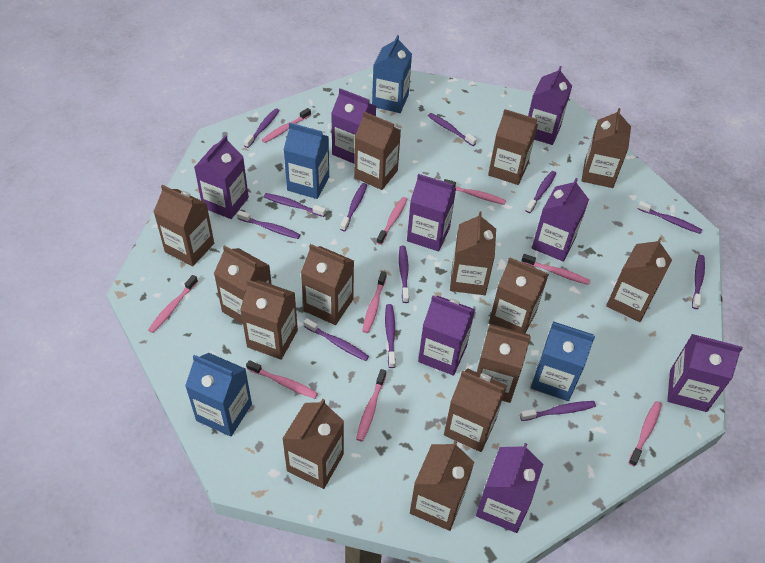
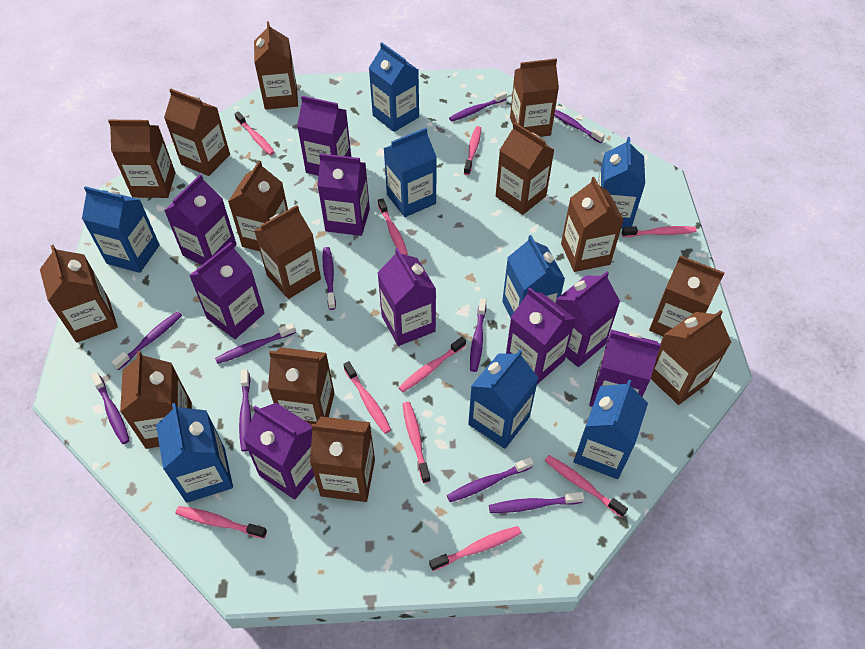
blue carton: 4 -> 8
pink toothbrush: 9 -> 10
purple carton: 8 -> 9
purple toothbrush: 12 -> 10

